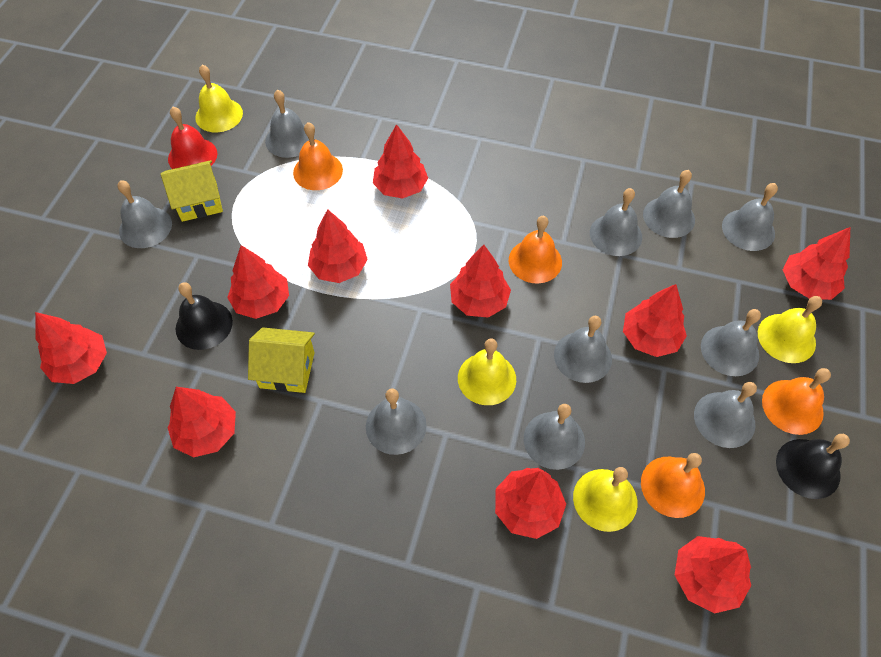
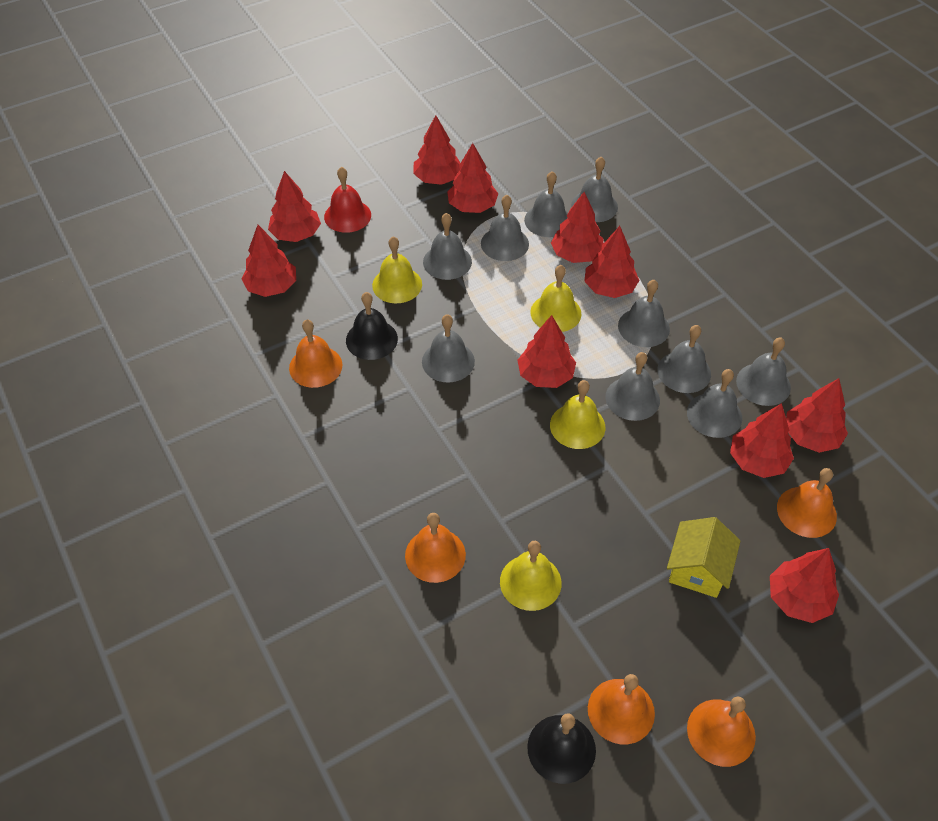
orange bell: 4 -> 5
yellow house: 2 -> 1

